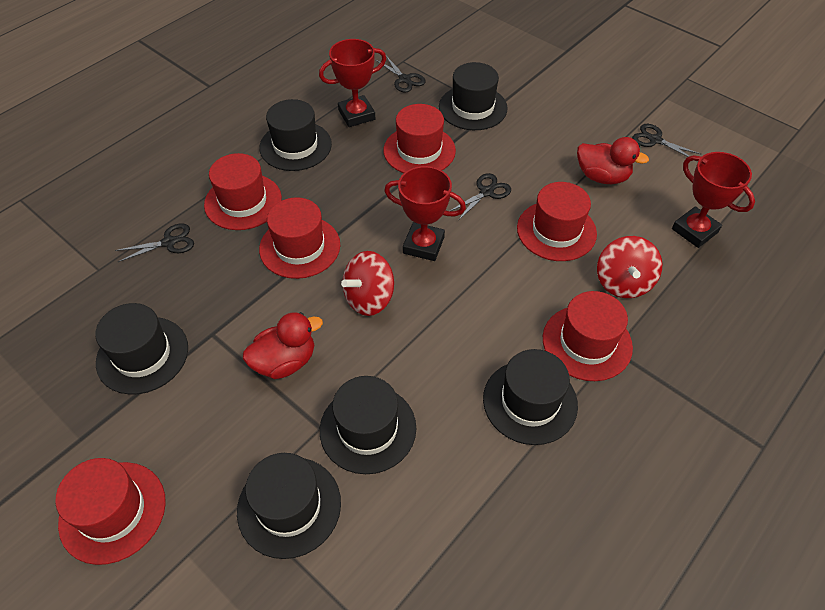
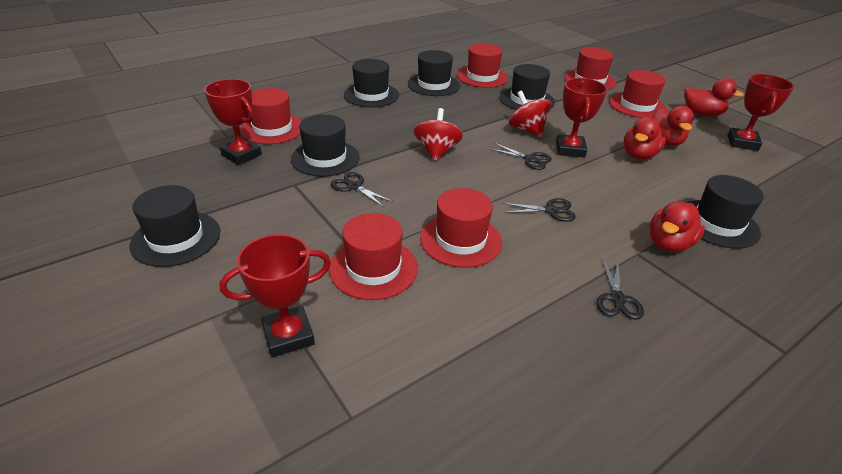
red duck: 2 -> 4
red trophy: 3 -> 4

